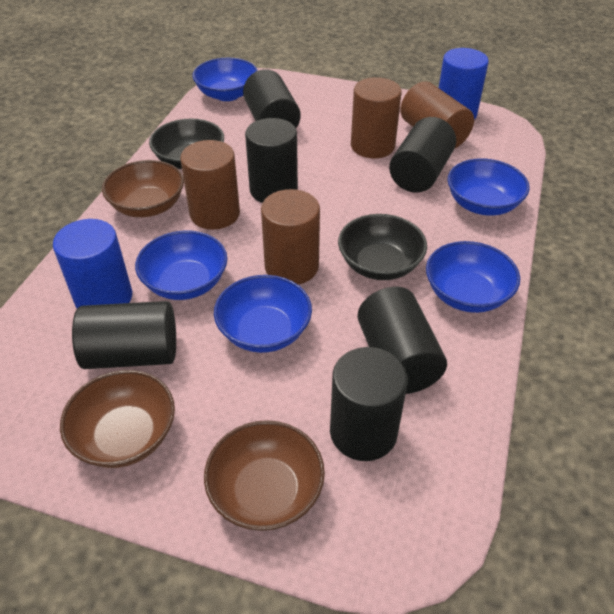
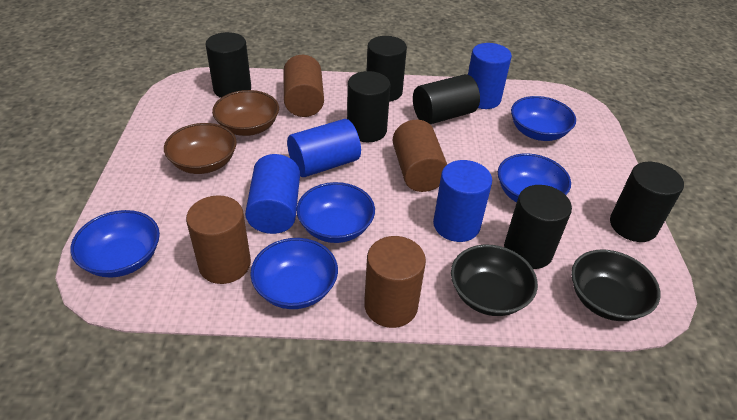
blue cylinder: 2 -> 4
brown bowl: 3 -> 2

